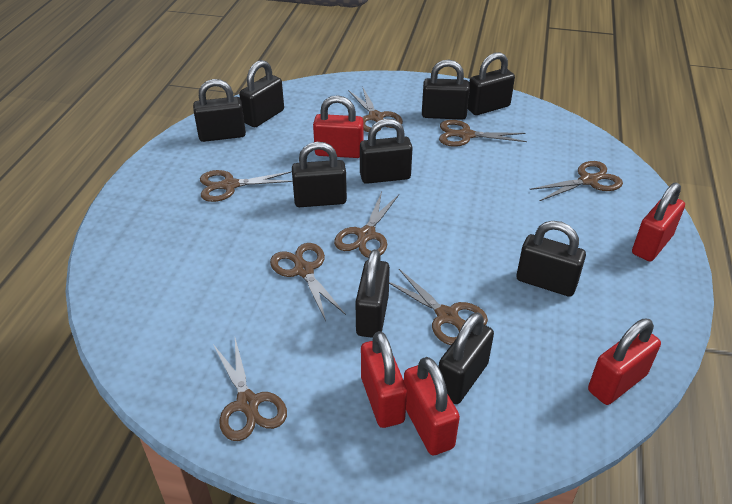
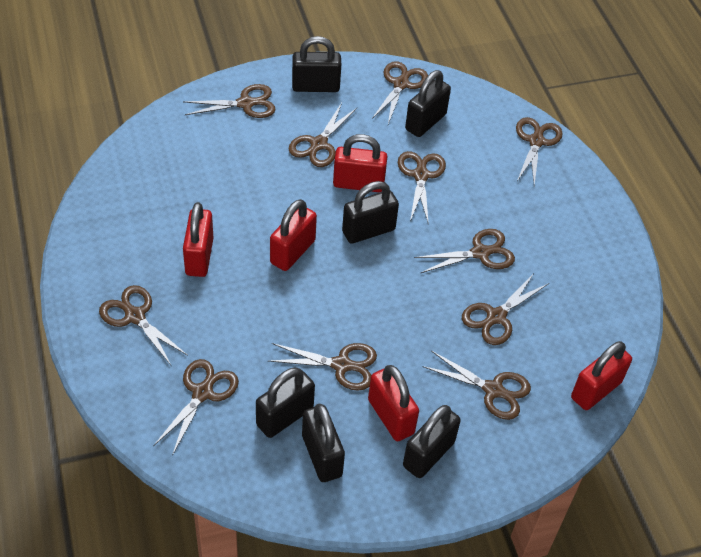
black padlock: 9 -> 6
brown scissors: 8 -> 11

